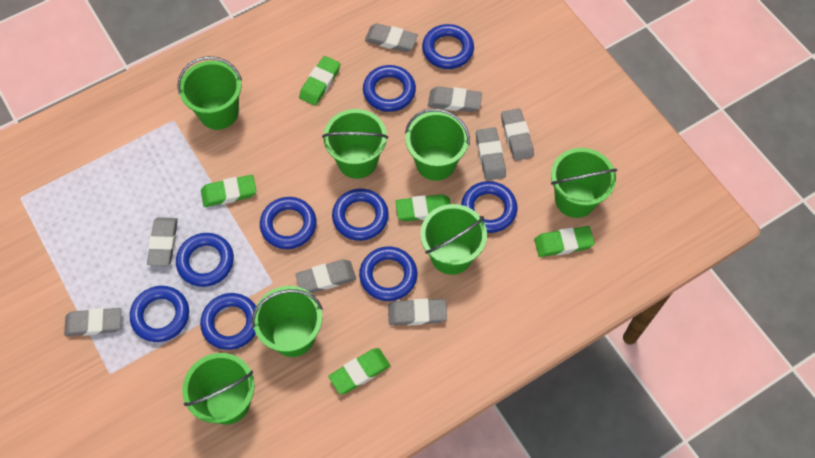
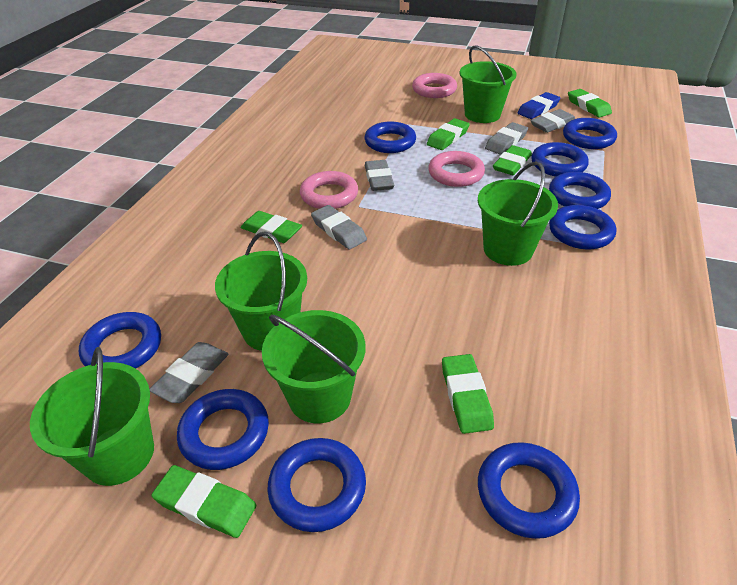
blue eraser: 0 -> 1
green bucket: 7 -> 5
green eraser: 5 -> 6
grey eraser: 8 -> 5
pink ring: 0 -> 3

